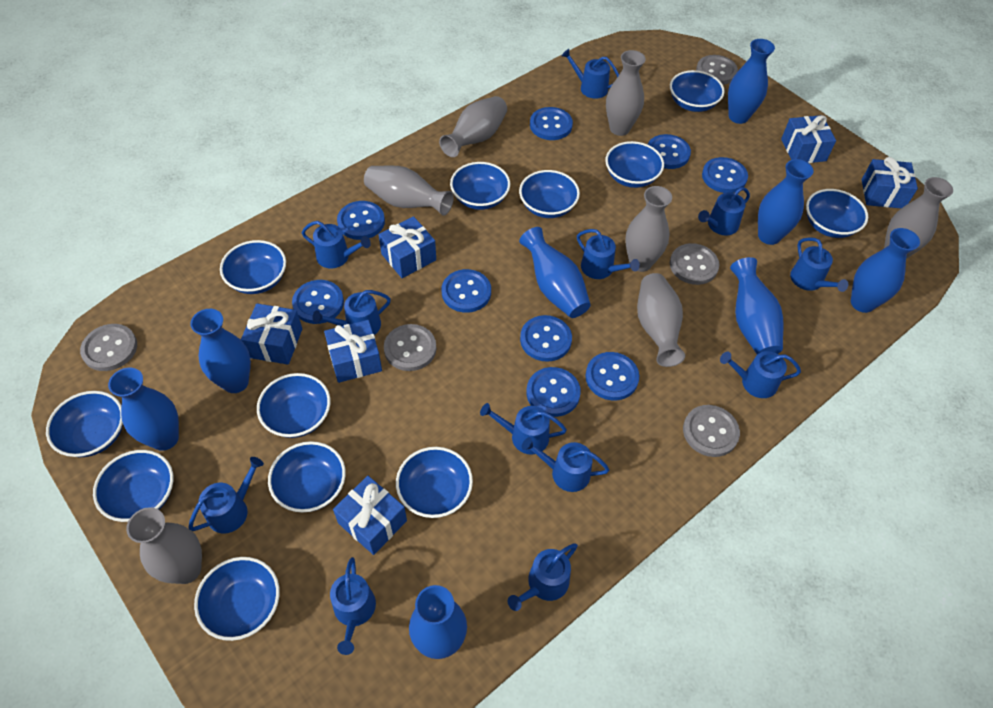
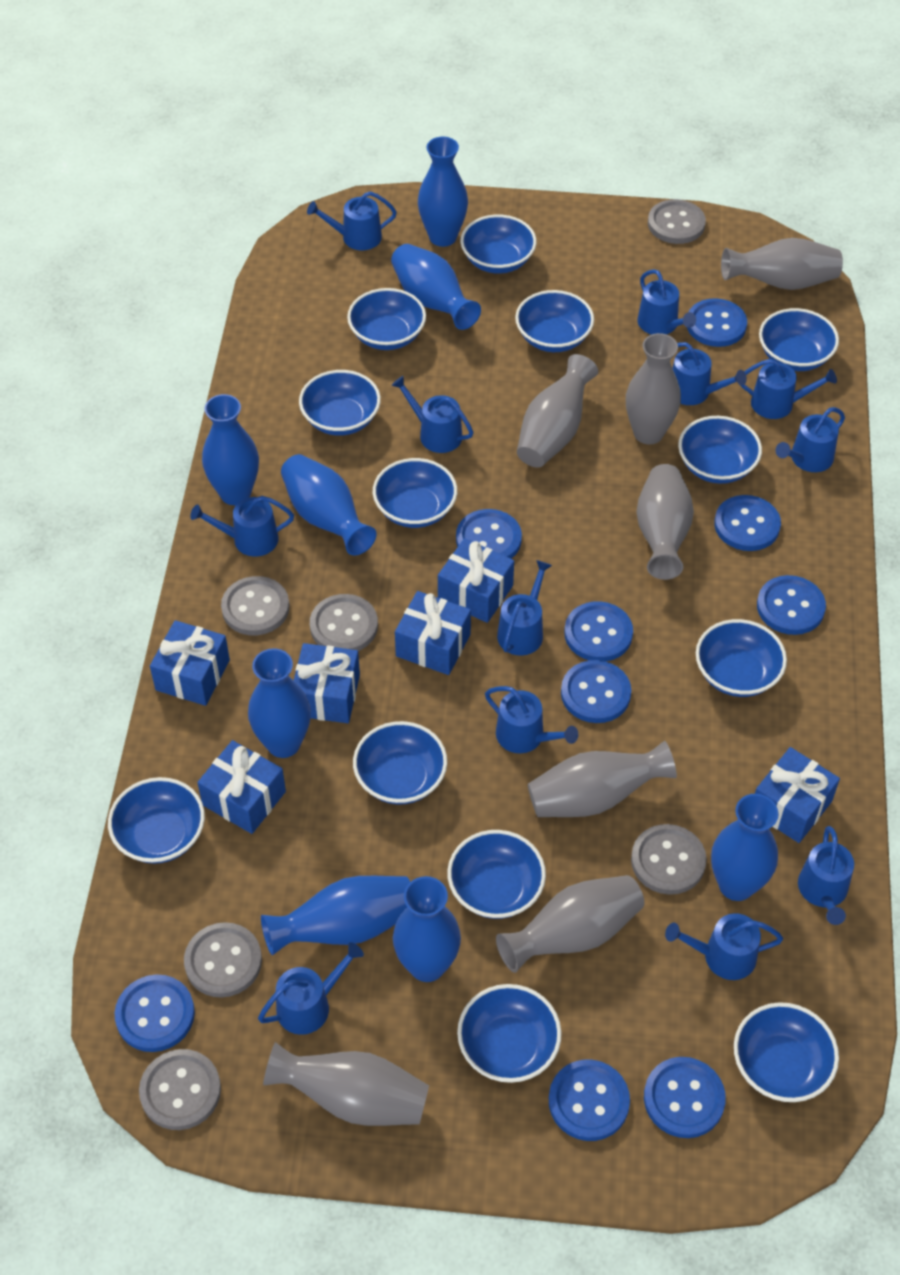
blue bowl: 12 -> 13
grey button: 5 -> 6

